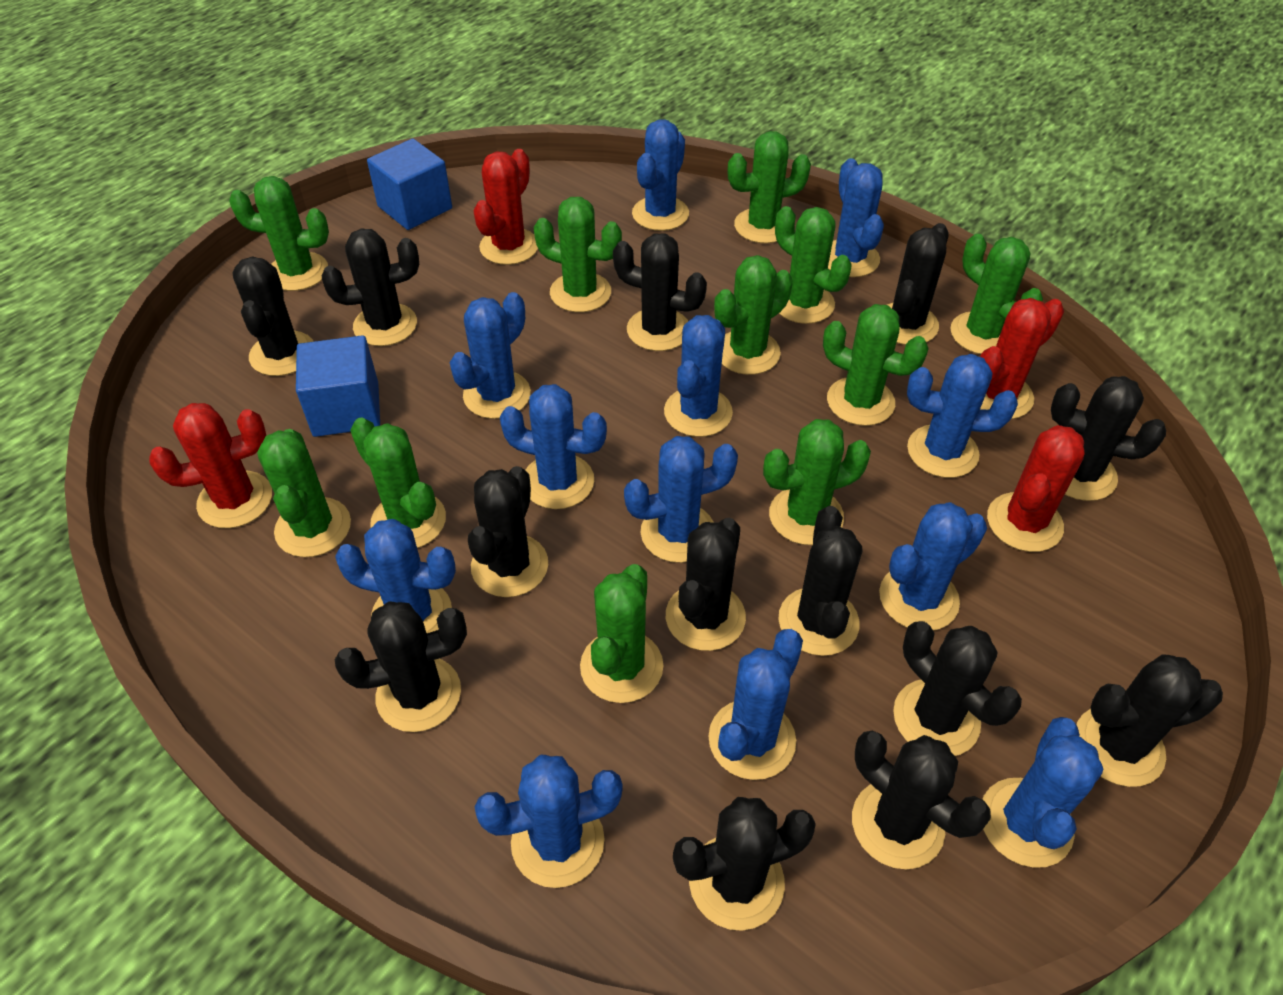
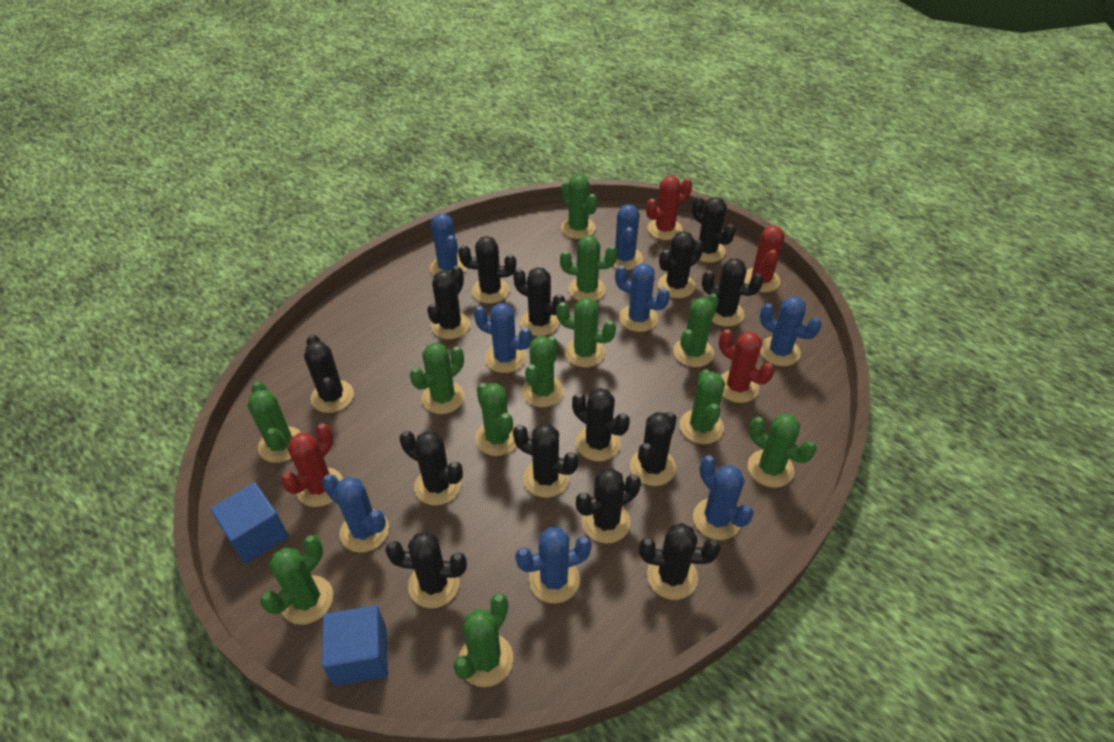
black cactus: 13 -> 14
blue cactus: 12 -> 8
green cactus: 11 -> 12

